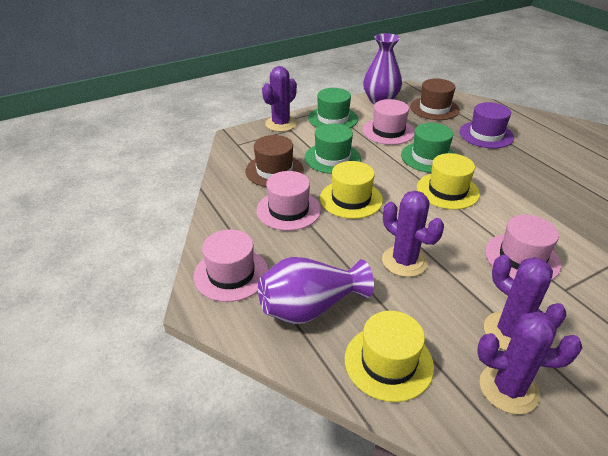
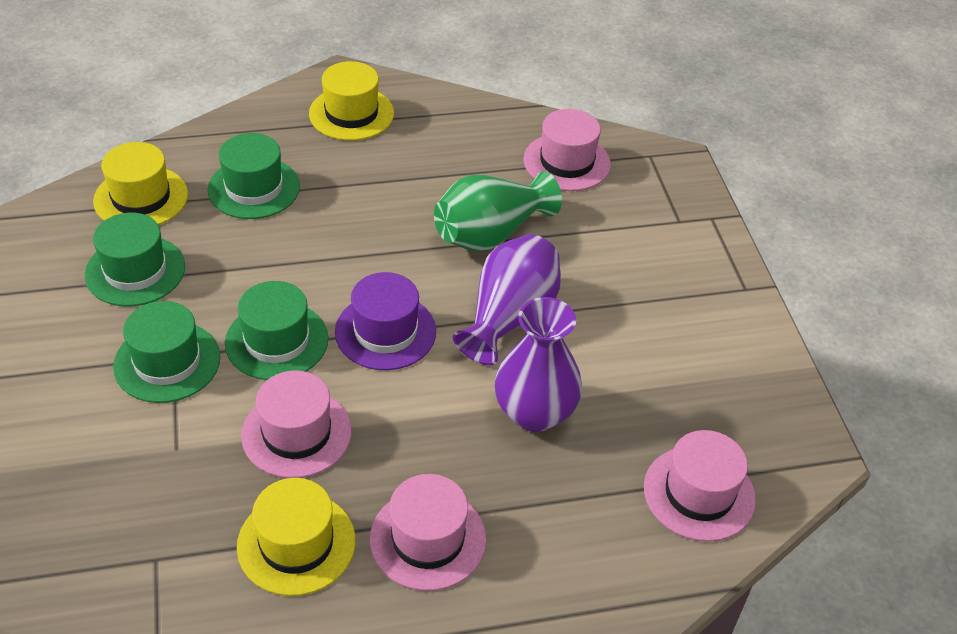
brown hat: 2 -> 0
green hat: 3 -> 4
green vase: 0 -> 1
purple cactus: 4 -> 0

